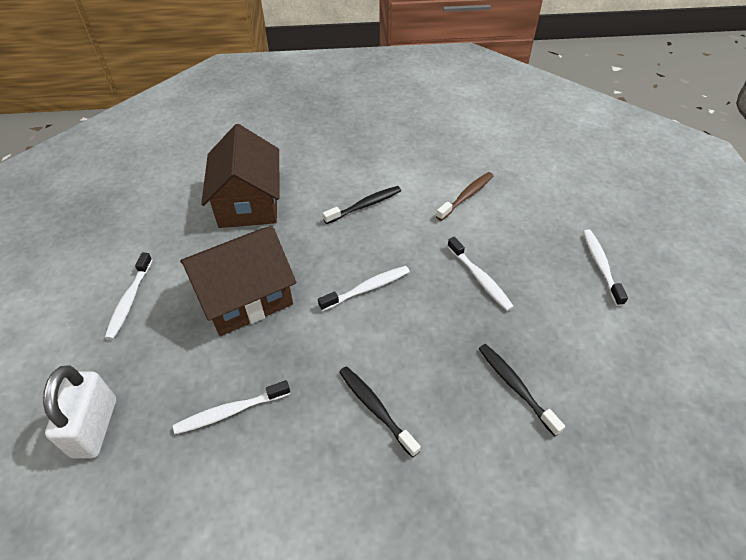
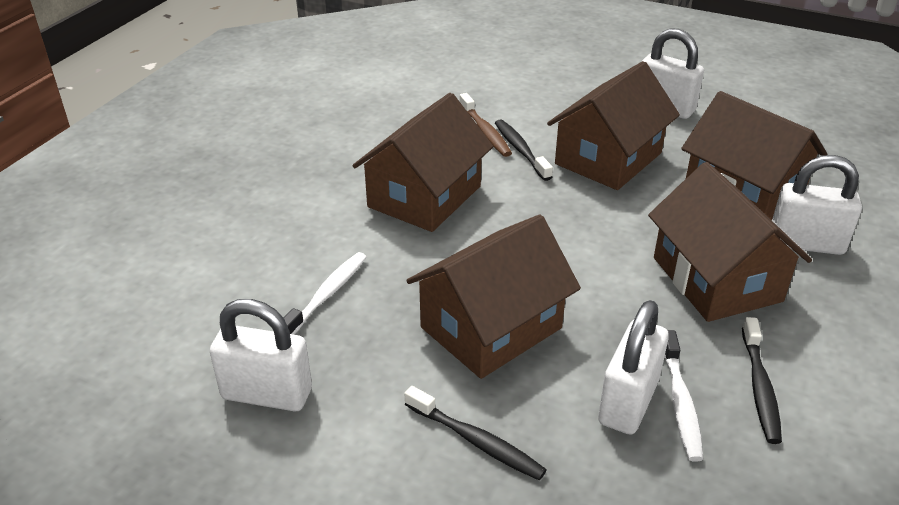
brown house: 2 -> 5
white padlock: 1 -> 4
white toothbrush: 5 -> 2

